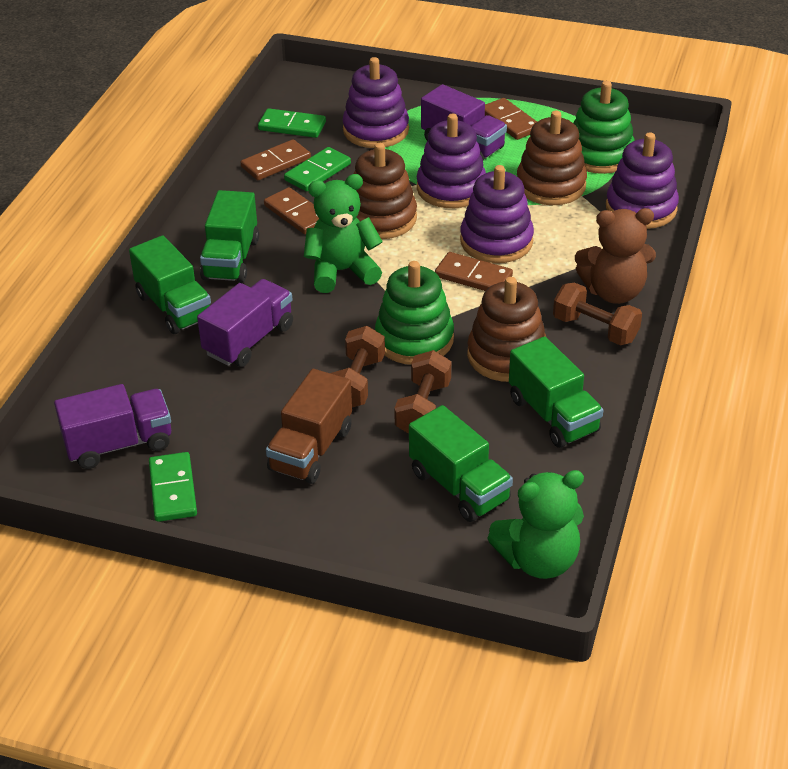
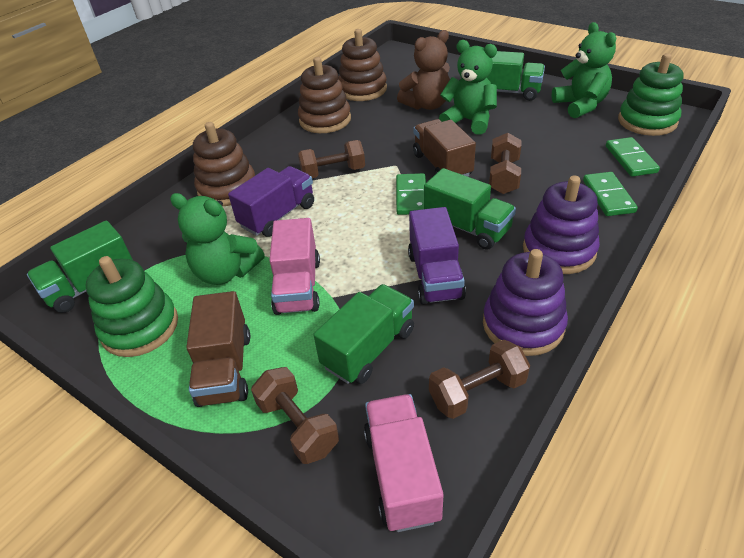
brown domino: 4 -> 0
brown dumbbell: 3 -> 4
brown truck: 1 -> 2
green teddy bear: 2 -> 3
pink truck: 0 -> 2
purple stacking toy: 4 -> 2
purple truck: 3 -> 2

